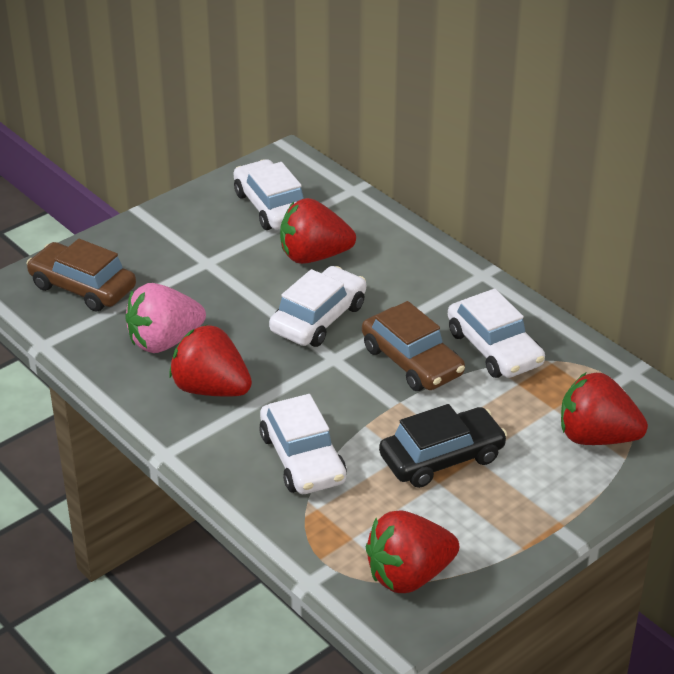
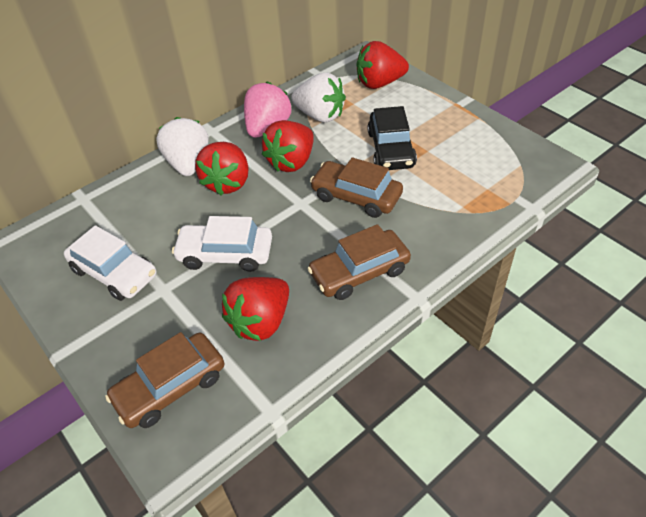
brown car: 2 -> 3
white car: 4 -> 2
white strawberry: 0 -> 2

